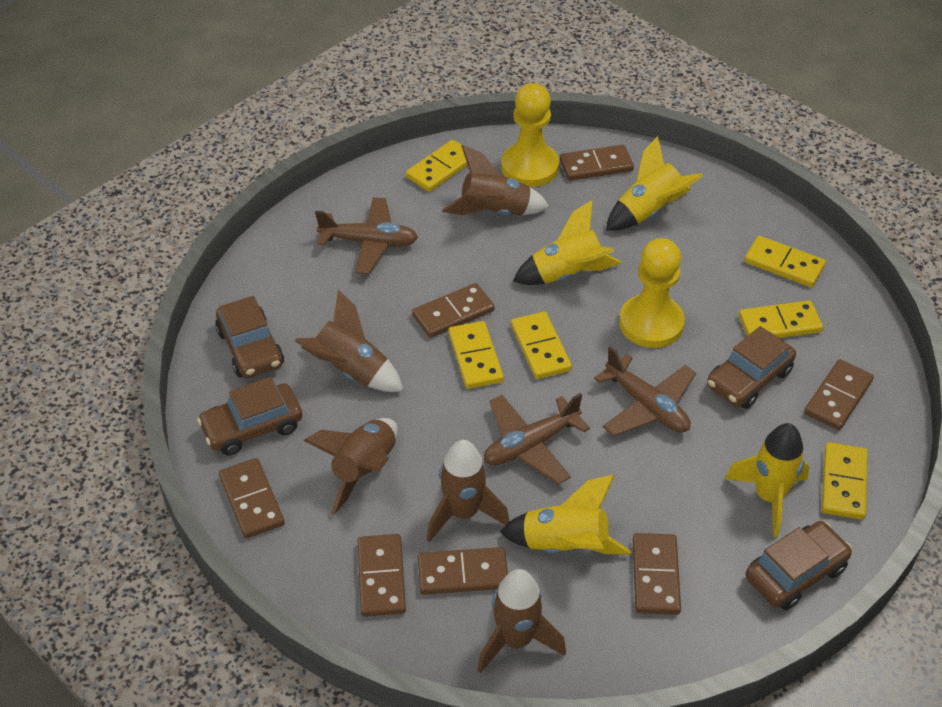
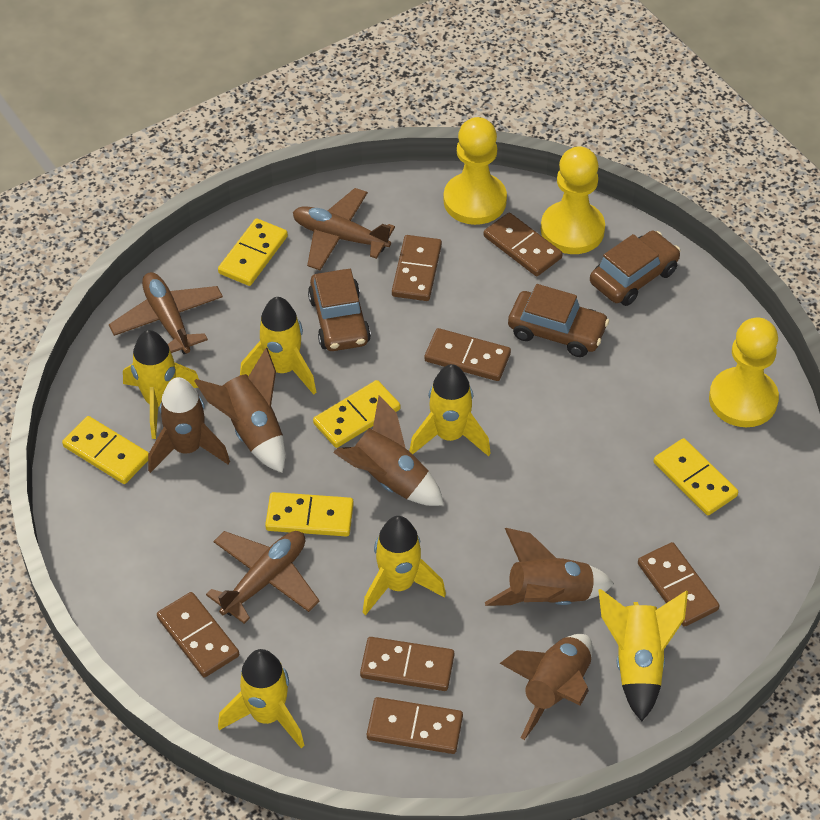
brown car: 4 -> 3
yellow domino: 6 -> 5
yellow pawn: 2 -> 3
yellow rocket: 4 -> 6

